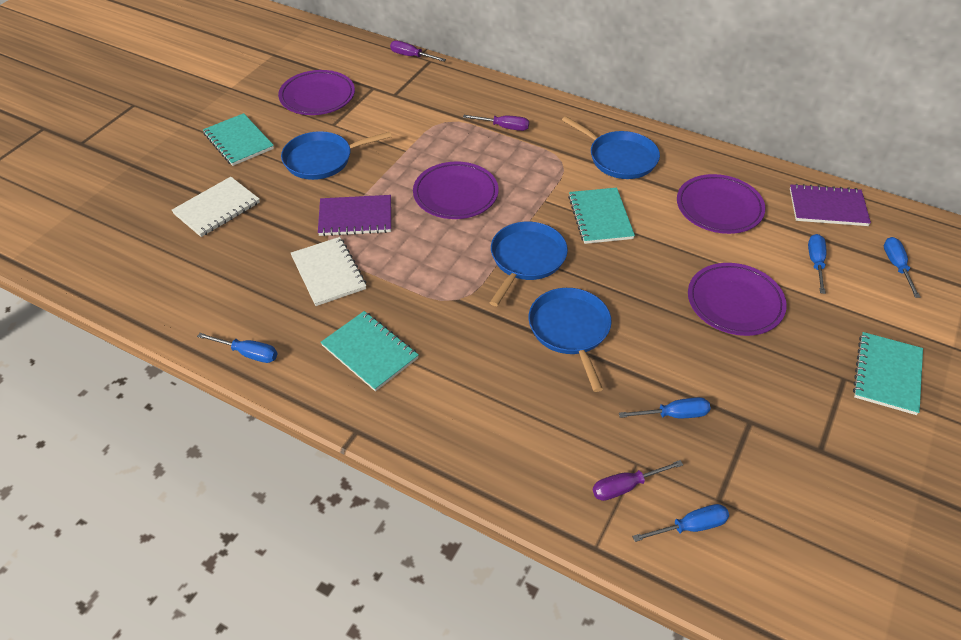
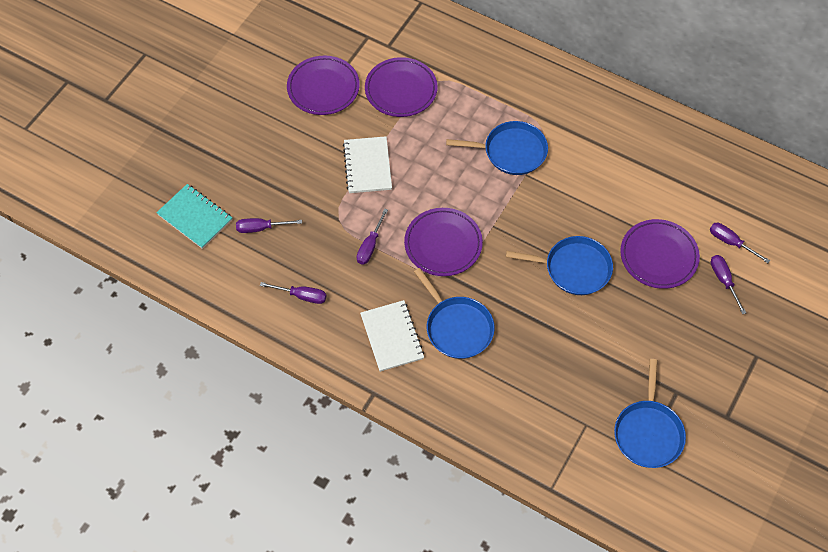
blue screwdriver: 5 -> 0
purple notebook: 2 -> 0
purple screwdriver: 3 -> 5
turquoise notebook: 4 -> 1

